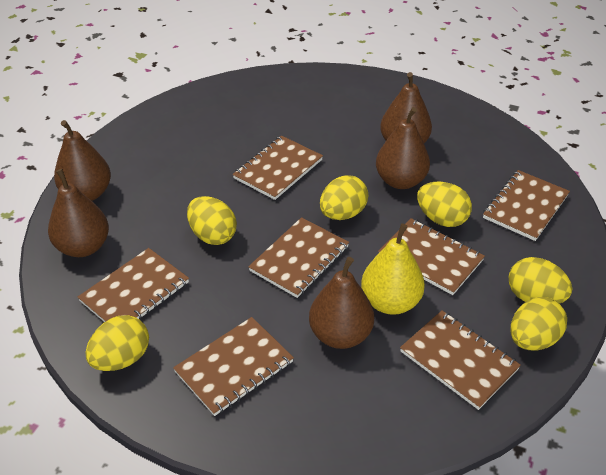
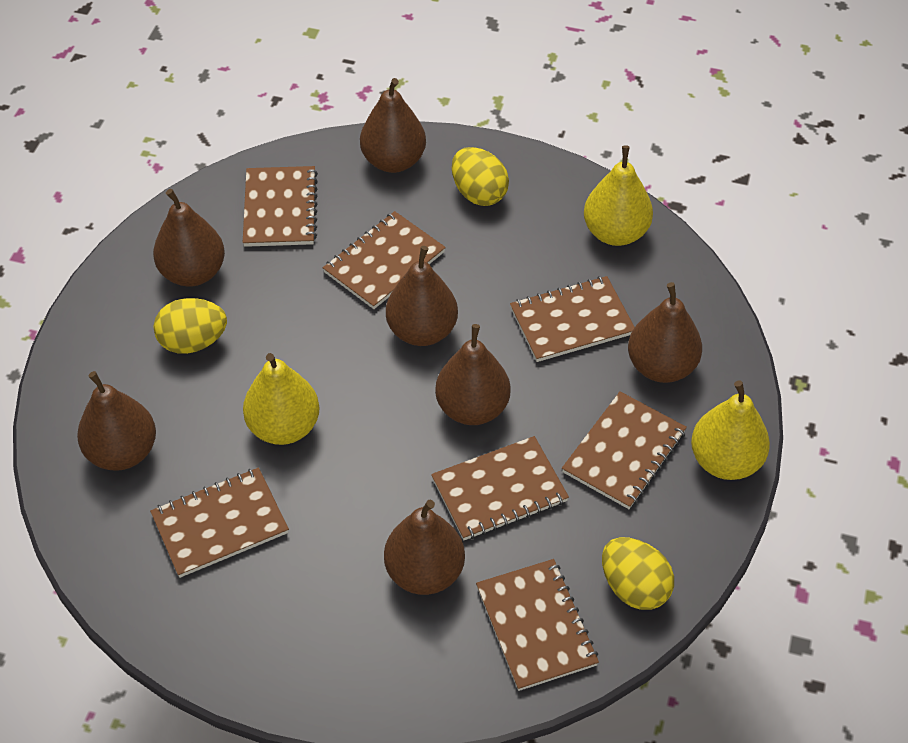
brown pear: 5 -> 7
yellow egg: 6 -> 3
yellow pear: 1 -> 3

